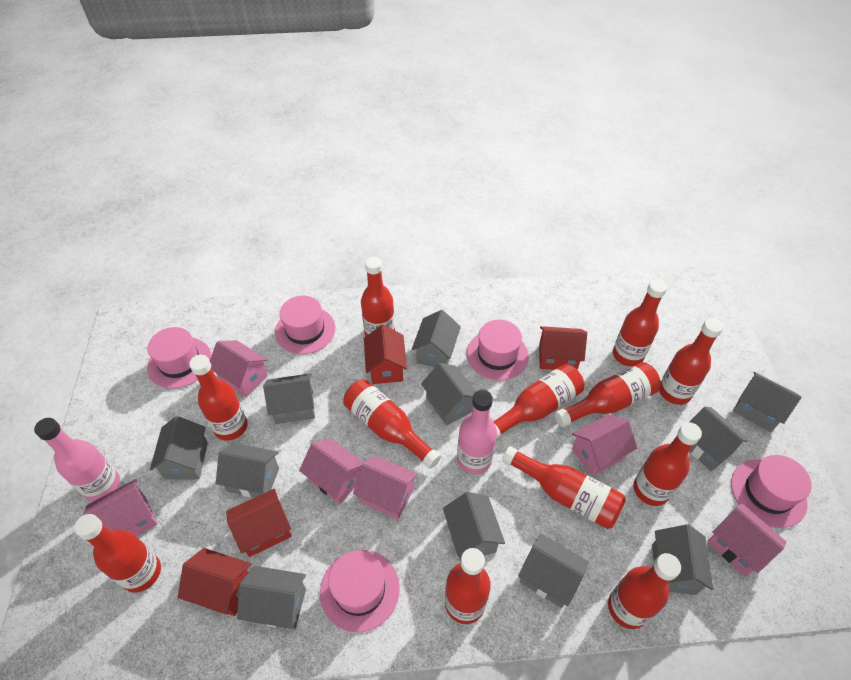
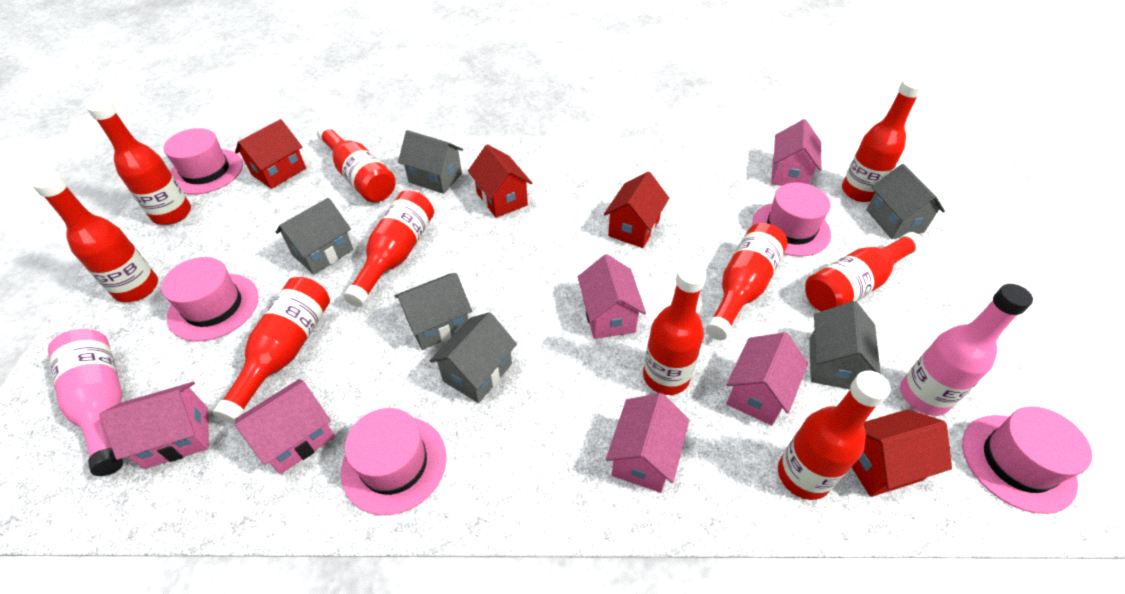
grey house: 11 -> 6
red bottle: 12 -> 10

